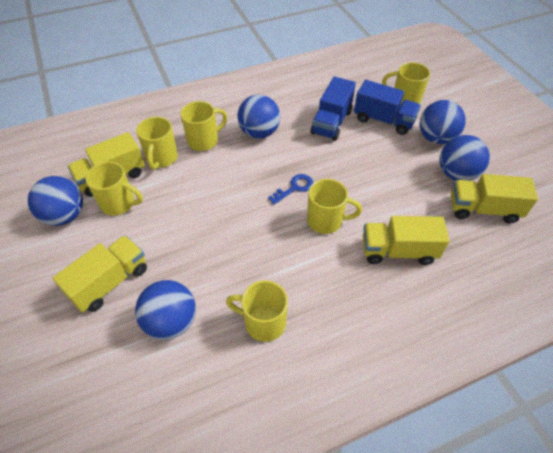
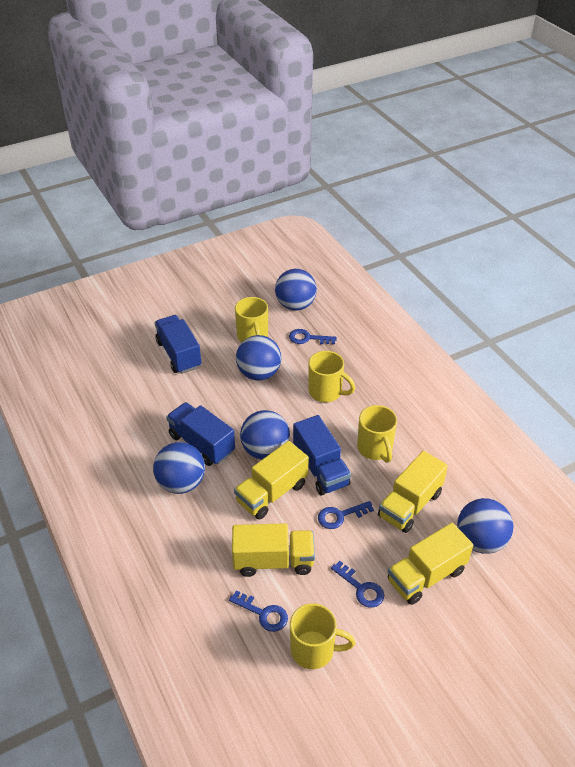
blue key: 1 -> 4
blue truck: 2 -> 3
yellow mug: 6 -> 4

